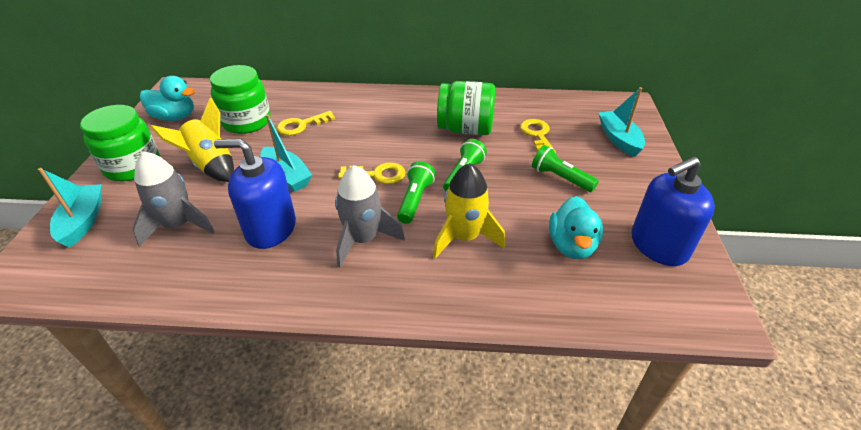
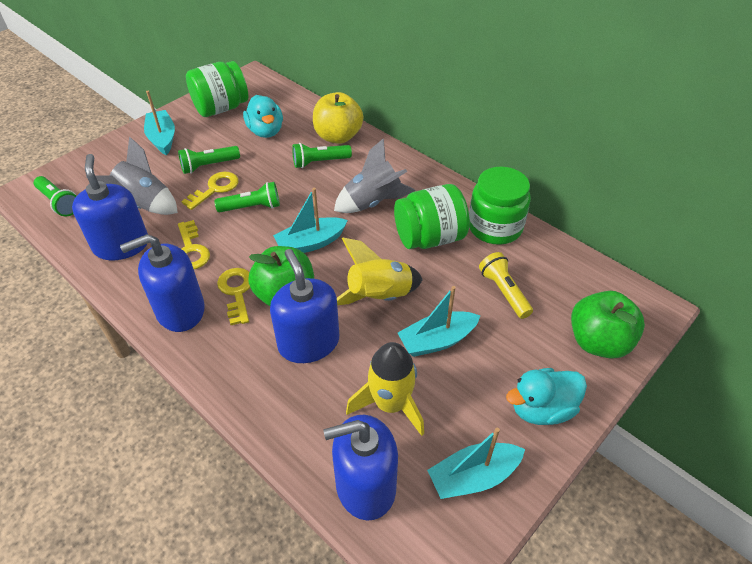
blue soap dispenser: 2 -> 4
green apple: 0 -> 2
green flashlight: 3 -> 4
turquoise boat: 3 -> 4
yellow apple: 0 -> 1
yellow flashlight: 0 -> 1

